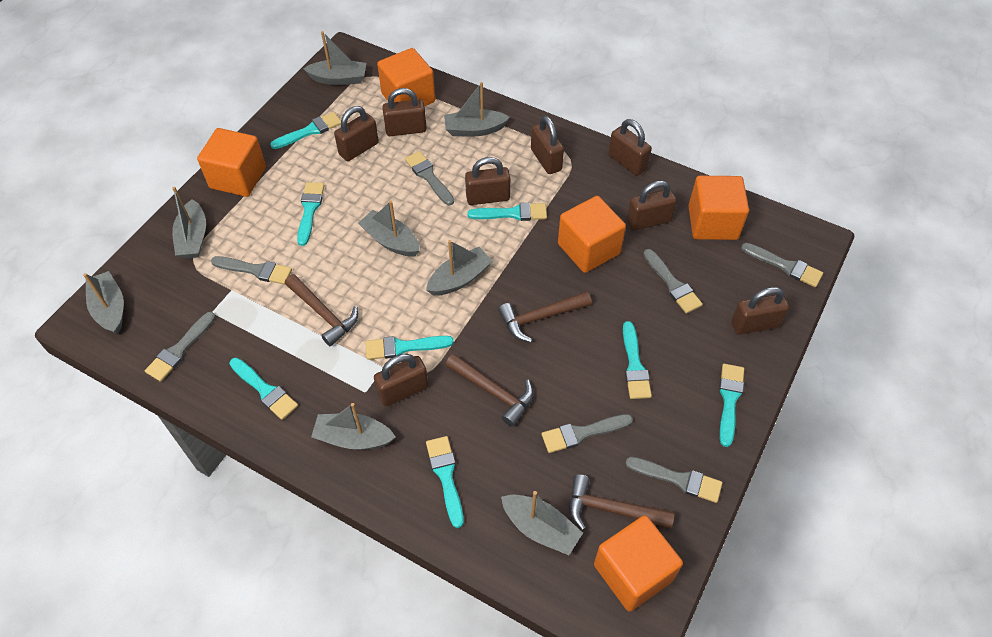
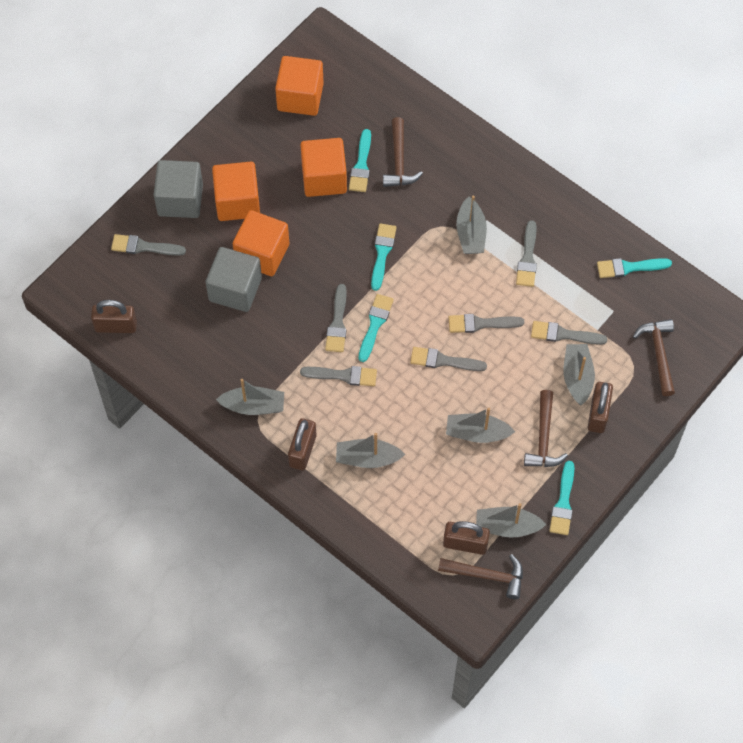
brown padlock: 8 -> 4
grey boat: 8 -> 6
grey cube: 0 -> 2
orange cube: 5 -> 4
turquoise brush: 8 -> 5

